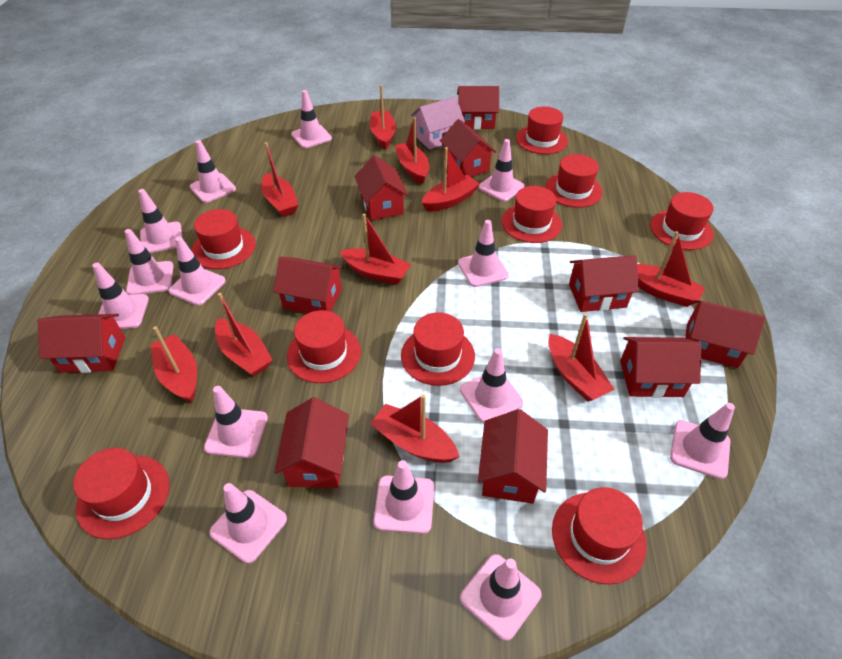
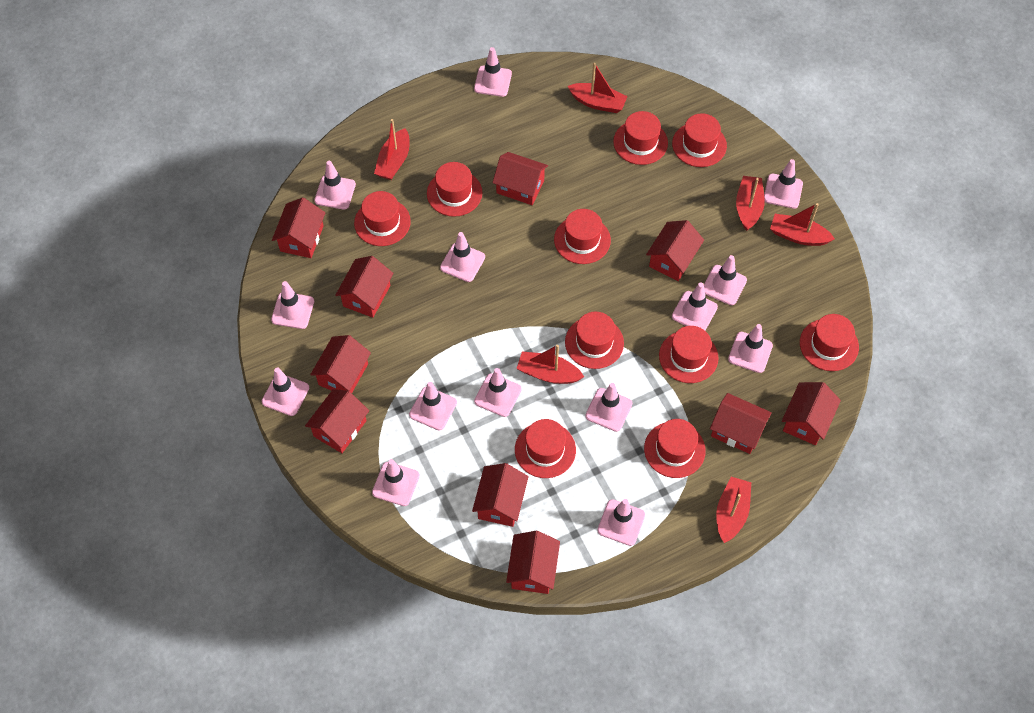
pink house: 1 -> 0
red boat: 10 -> 6
red hat: 9 -> 10

